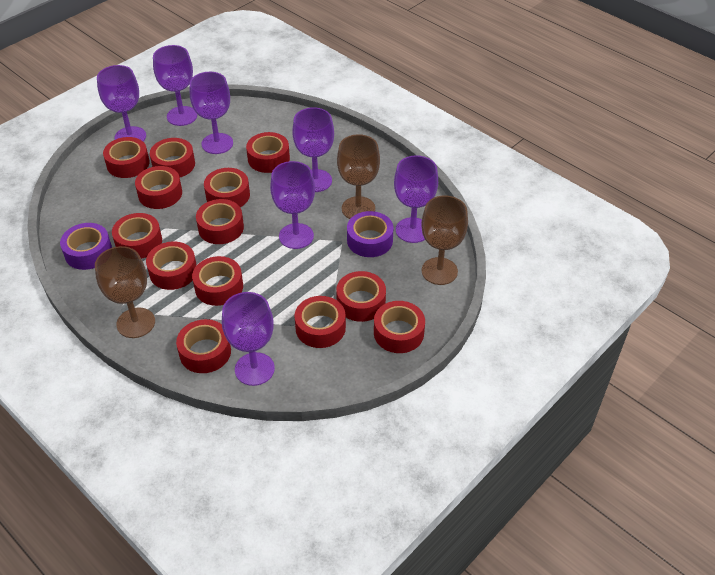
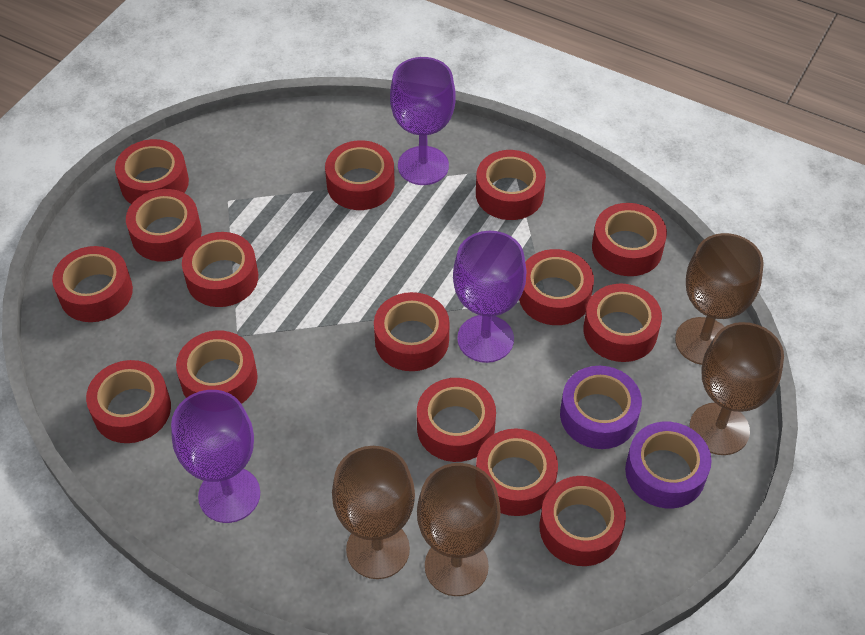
brown goblet: 3 -> 4
purple goblet: 7 -> 3
red tape: 13 -> 15

